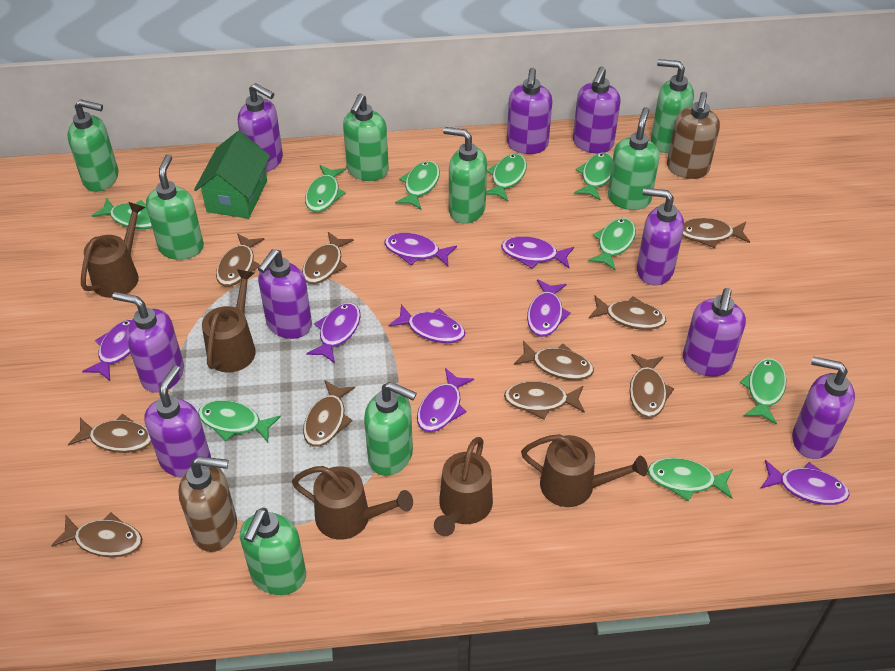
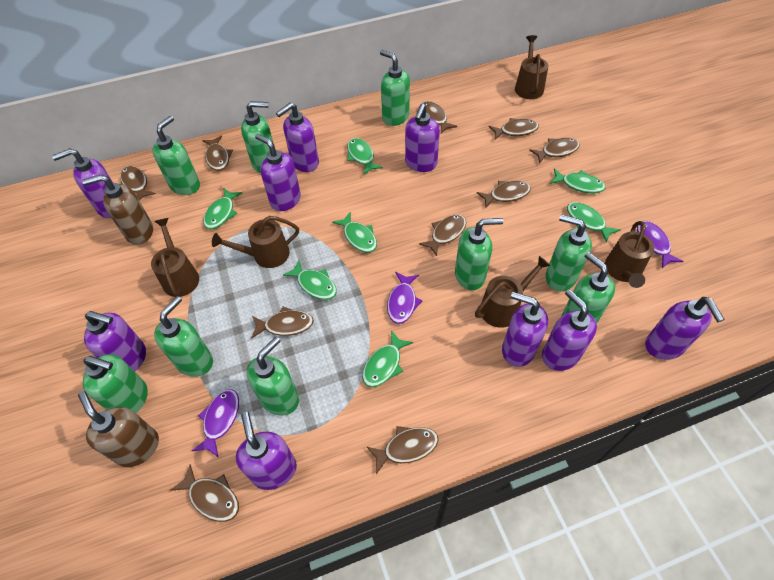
green fish: 9 -> 7
green house: 1 -> 0
green soap dispenser: 8 -> 9
purple fish: 8 -> 3

